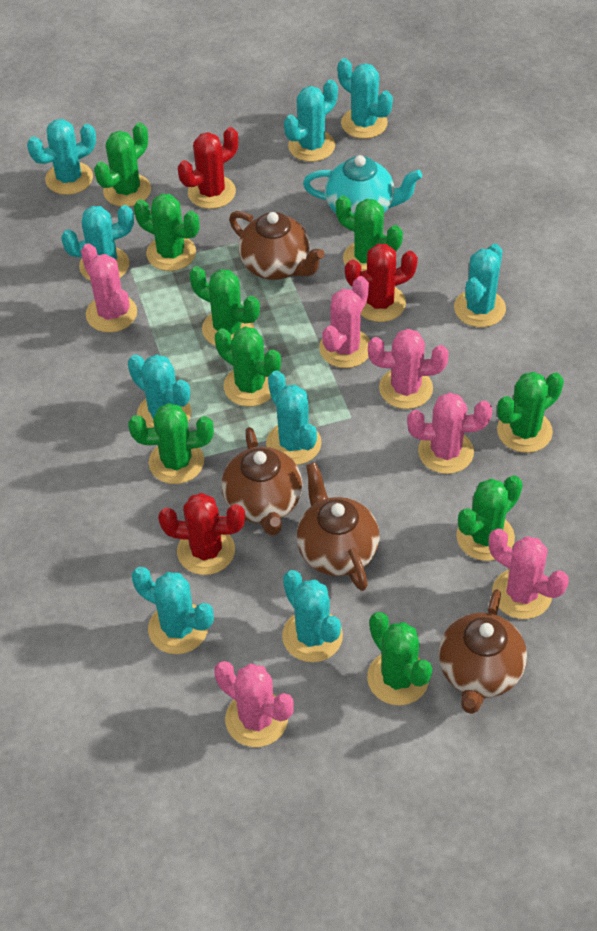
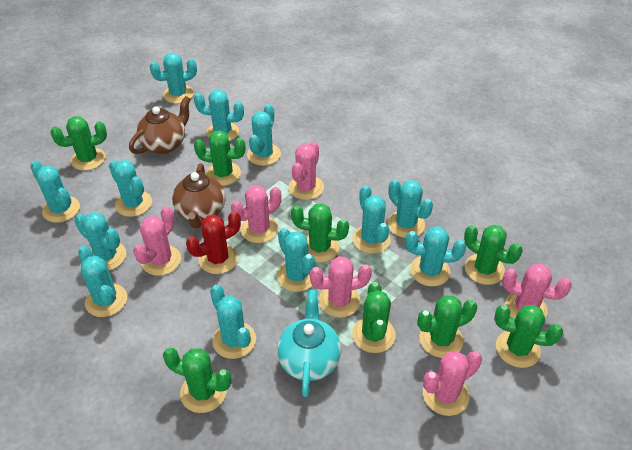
brown teapot: 4 -> 2
green cactus: 9 -> 8
red cactus: 3 -> 1
turquoise cactus: 9 -> 12

